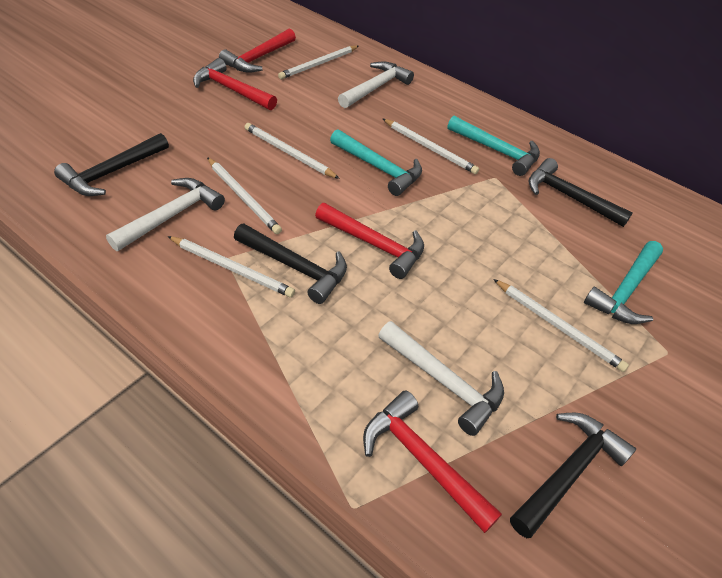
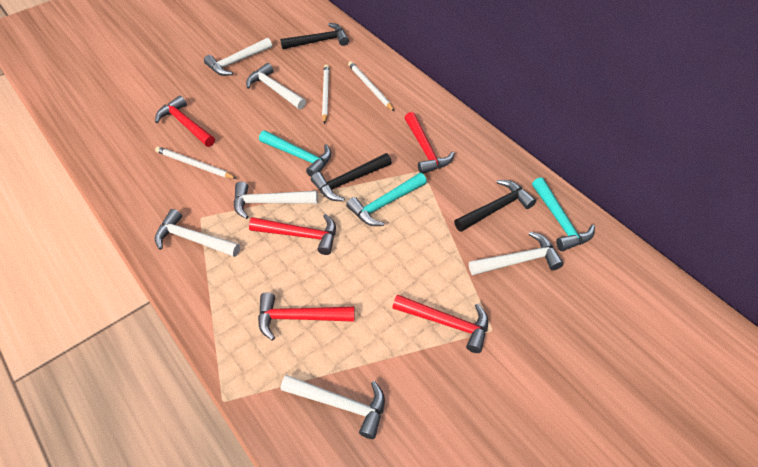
black hammer: 4 -> 3
red hammer: 4 -> 5
white hammer: 3 -> 6
white pencil: 6 -> 3

